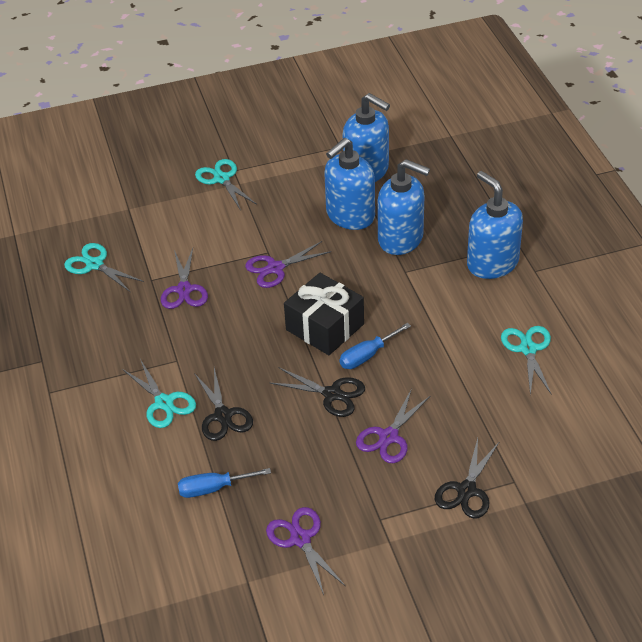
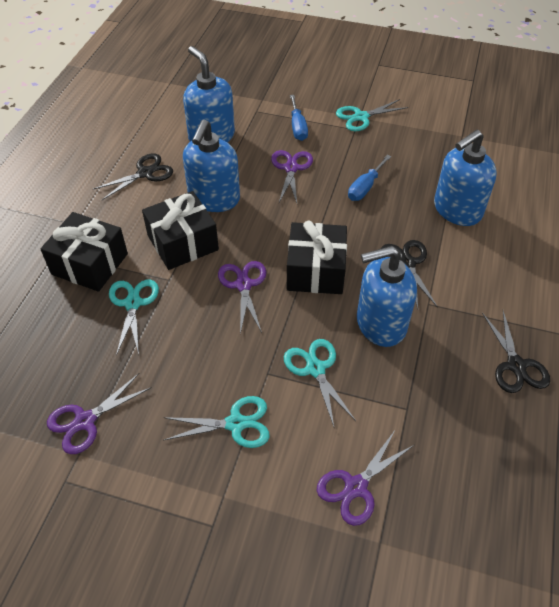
black gift: 1 -> 3

